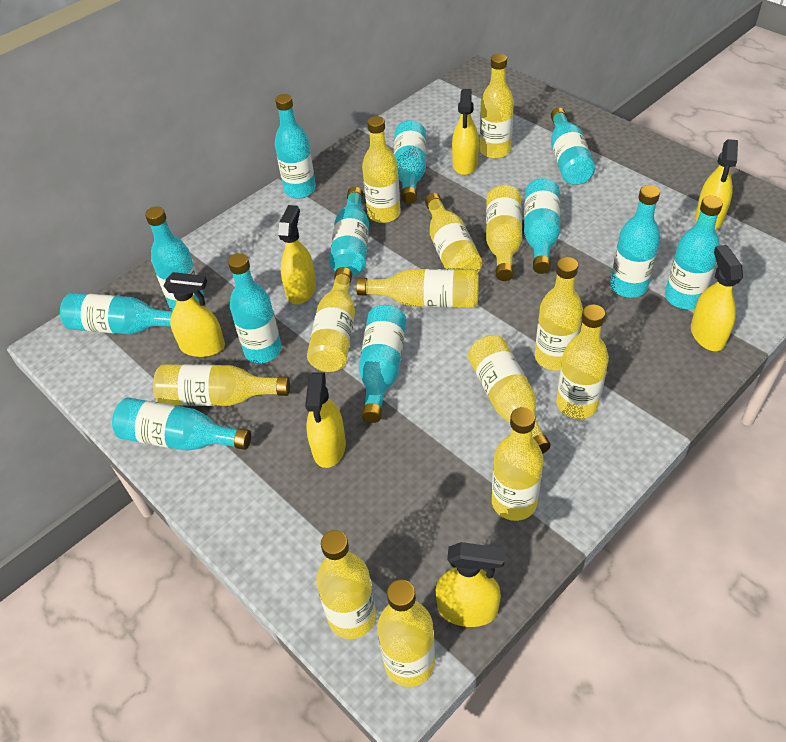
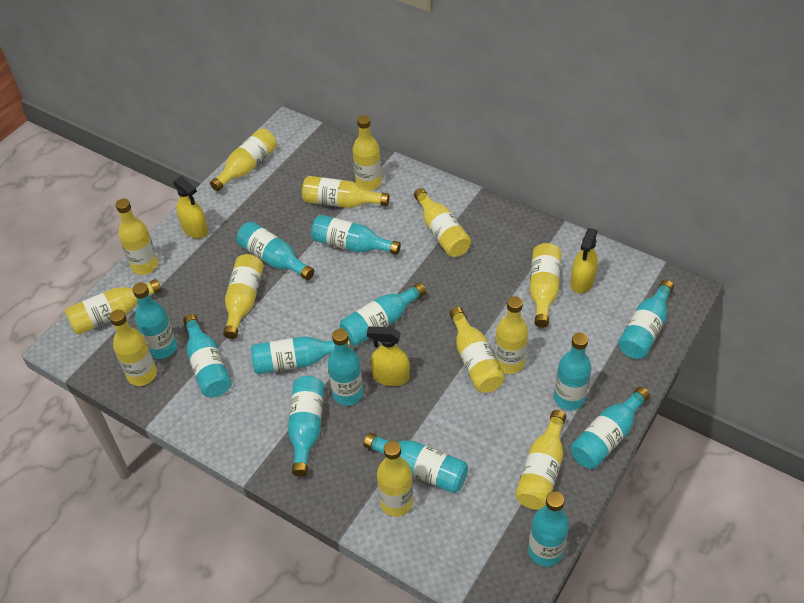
turquoise bottle: 12 -> 13
yellow spray bottle: 7 -> 3

